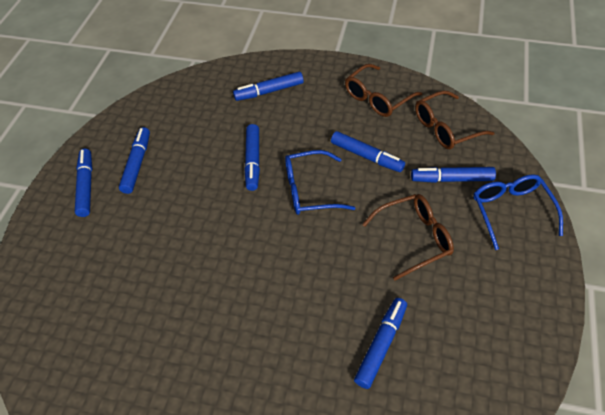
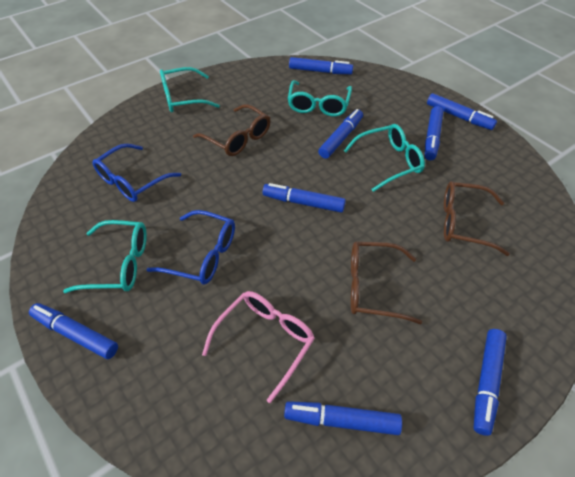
blue marker: 7 -> 8
pink glasses: 0 -> 1
turquoise glasses: 0 -> 4

